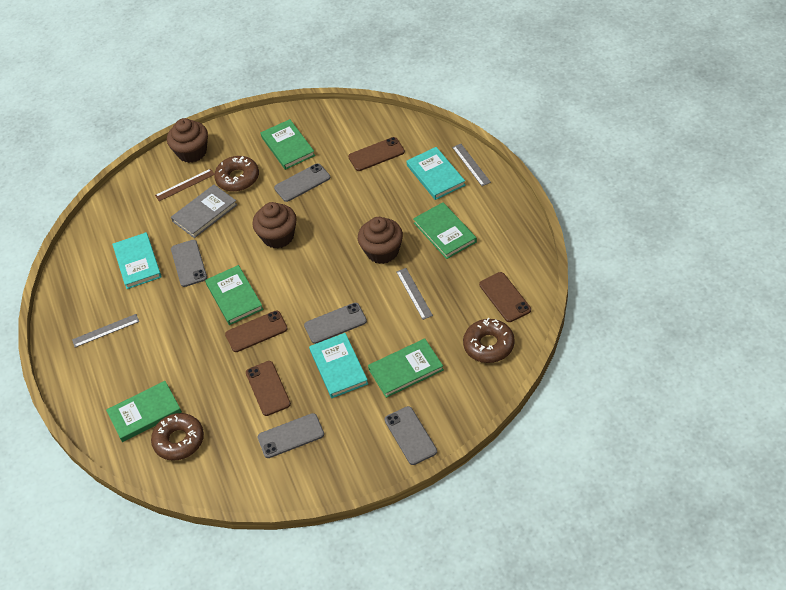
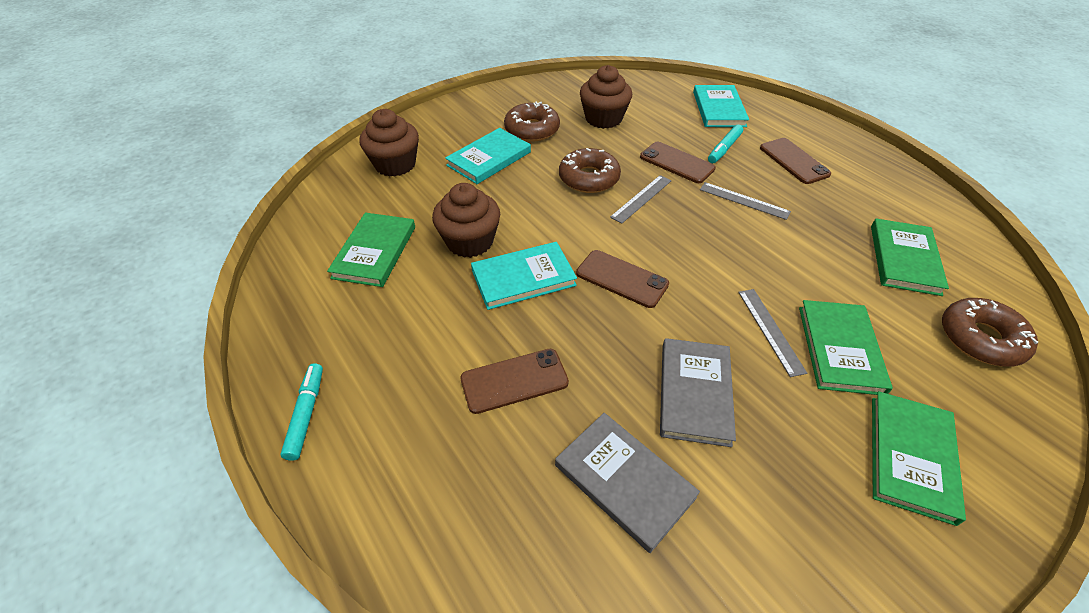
brown ruler: 1 -> 0
green book: 5 -> 4
grey book: 1 -> 2
grey phone: 5 -> 0
turquoise marker: 0 -> 2

